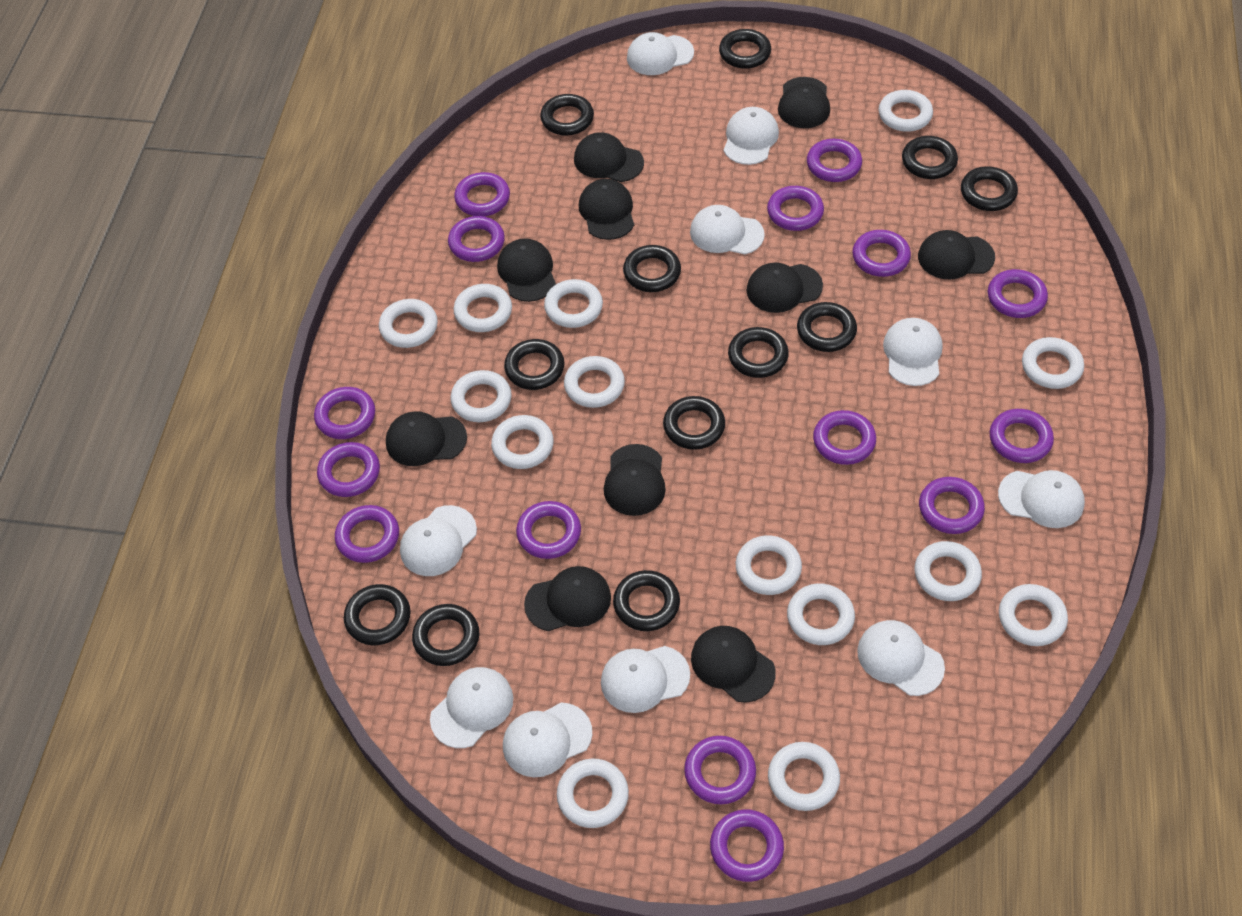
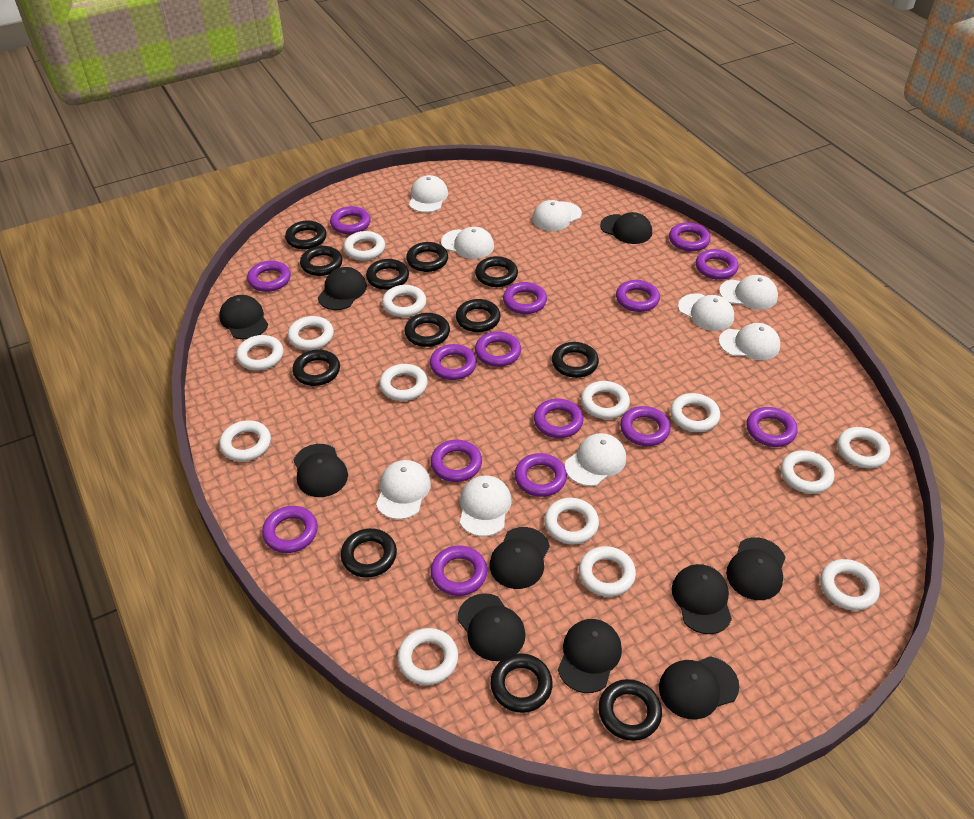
white cap: 10 -> 9

